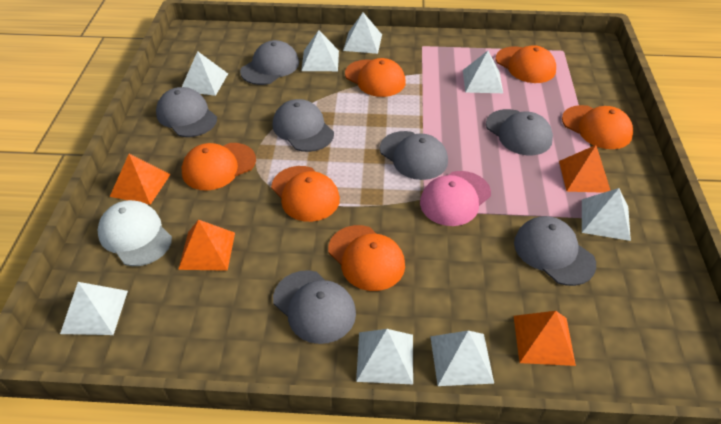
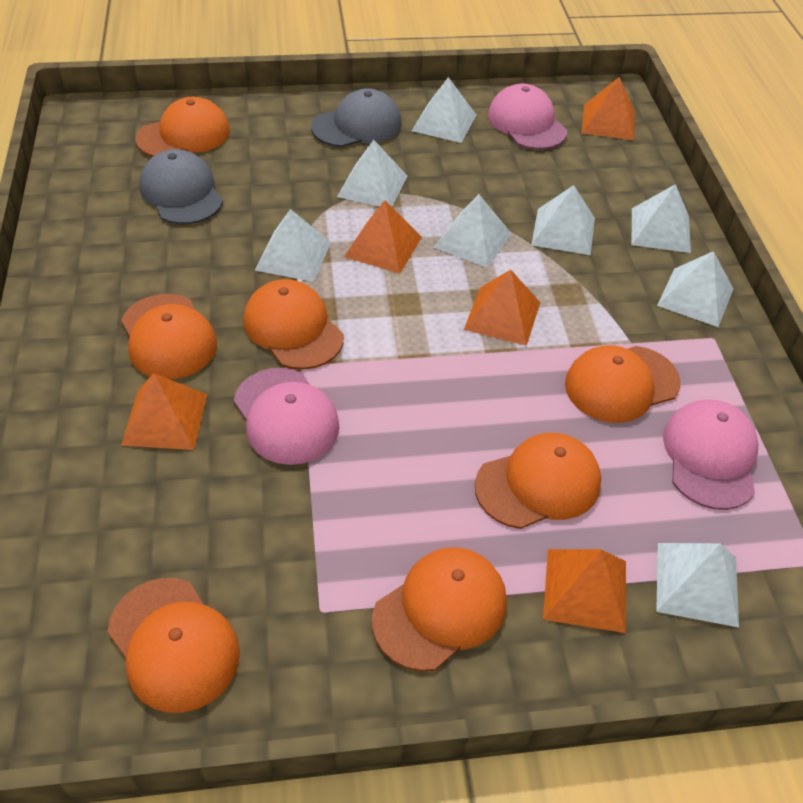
grey cap: 7 -> 2
orange cap: 6 -> 7
orange pyramid: 4 -> 5
pink cap: 1 -> 3
white cap: 1 -> 0

